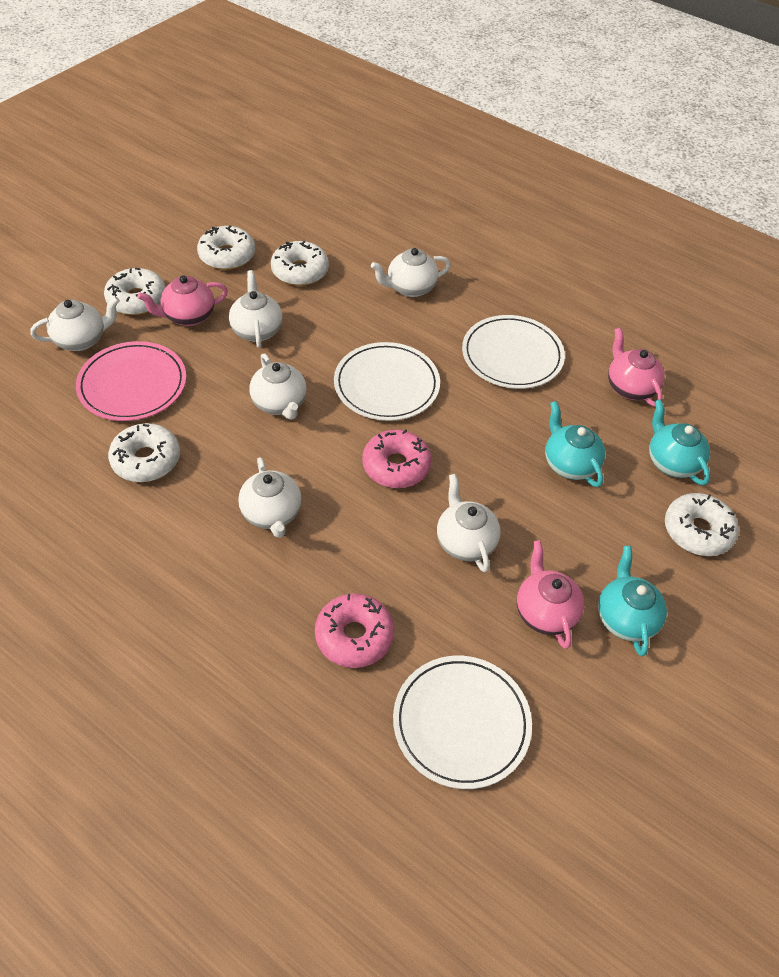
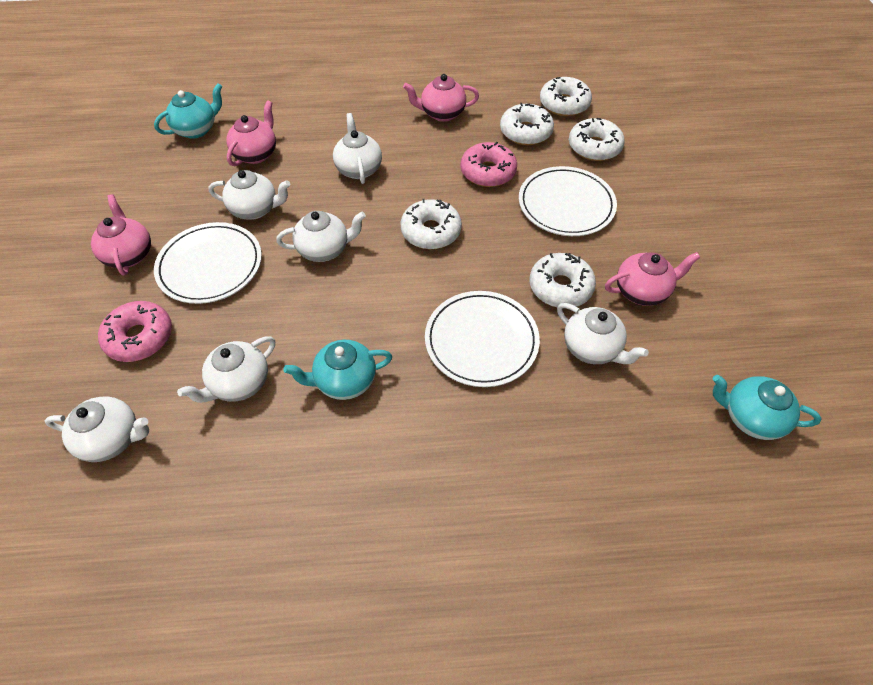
pink plate: 1 -> 0
pink teapot: 3 -> 4

